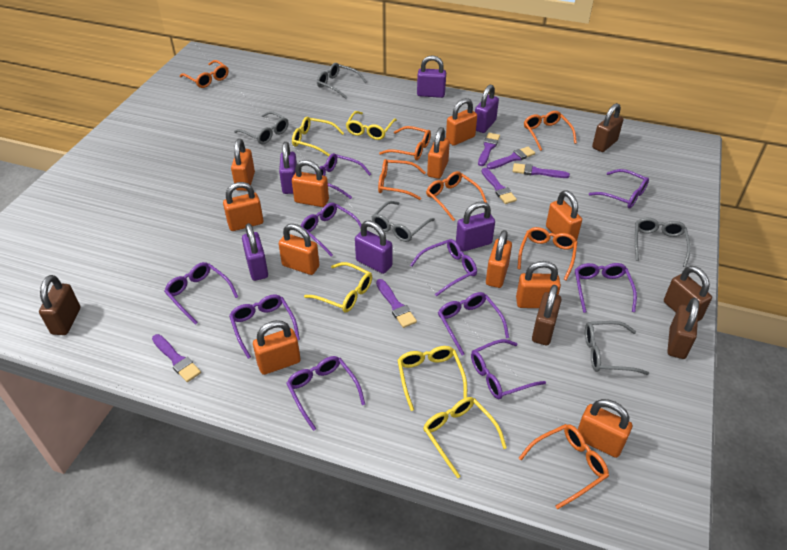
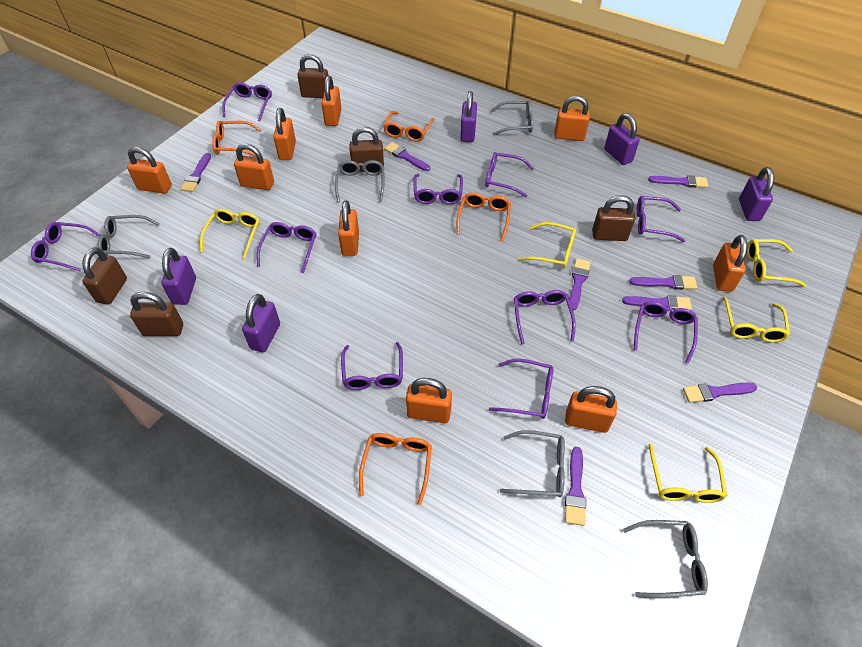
orange glasses: 7 -> 4
orange padlock: 11 -> 9
purple brush: 6 -> 8
purple padlock: 6 -> 5

